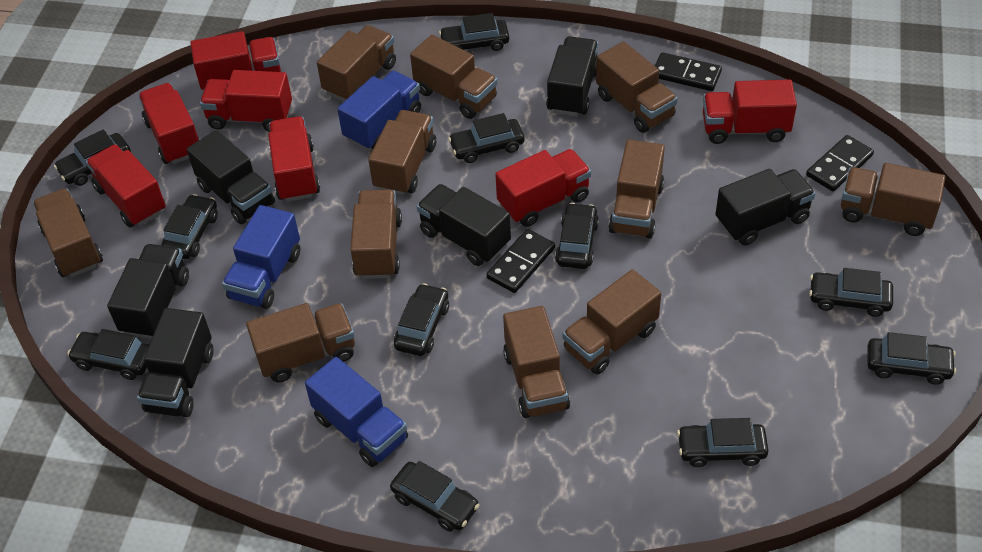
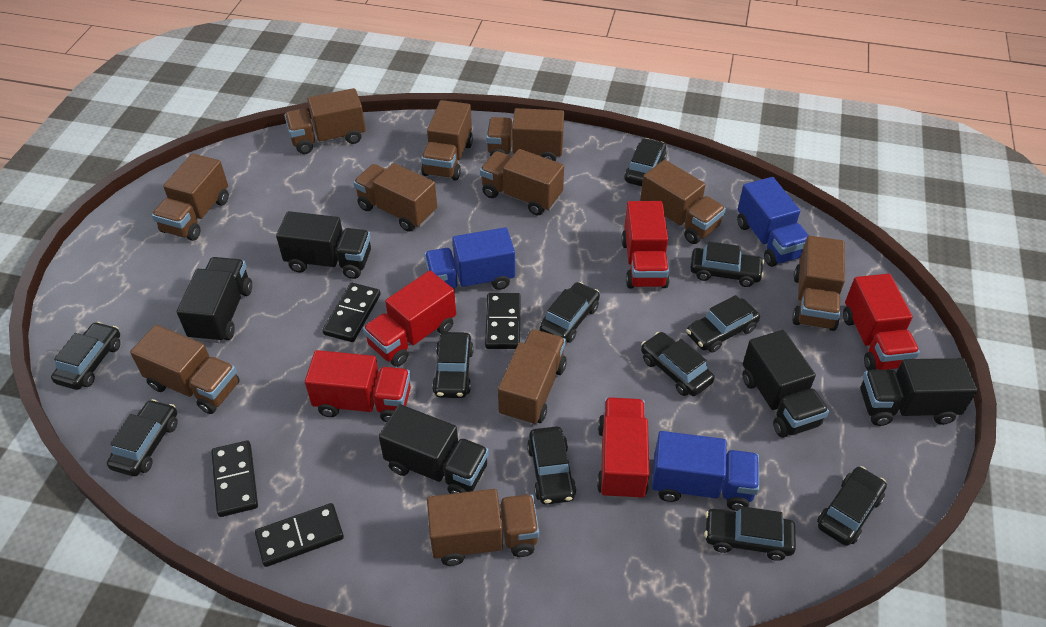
black domino: 3 -> 4
black truck: 6 -> 5
red truck: 7 -> 5

